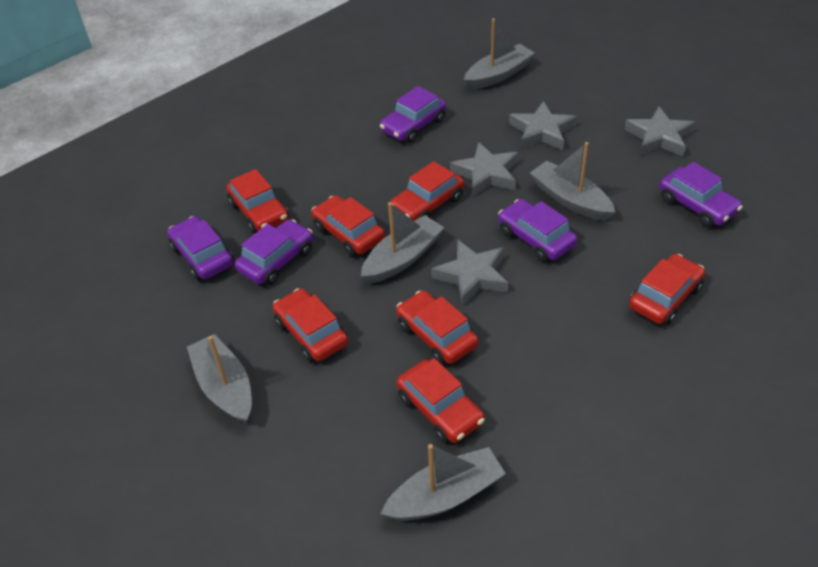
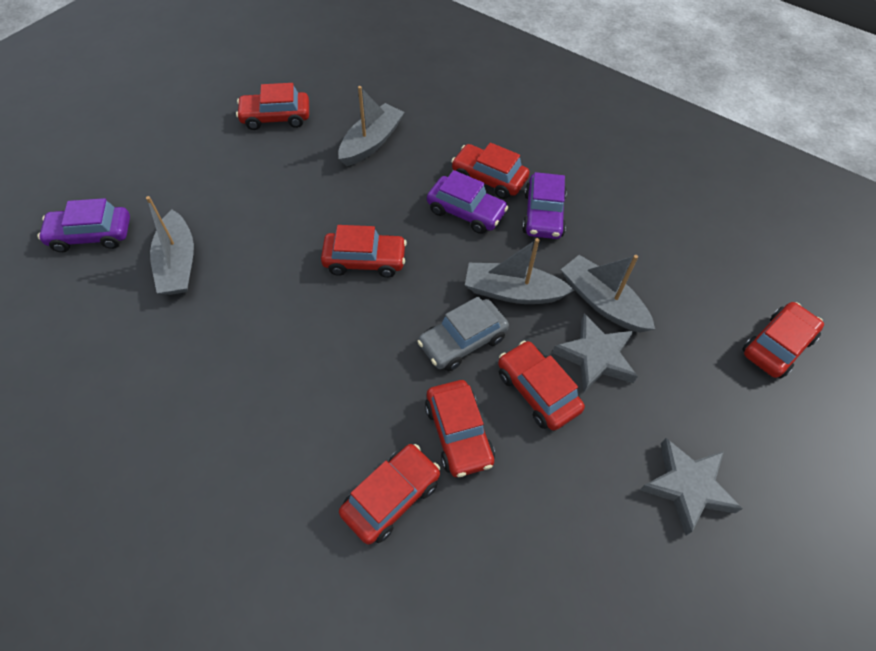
grey boat: 5 -> 4
grey car: 0 -> 1
grey star: 4 -> 2
purple car: 5 -> 3

